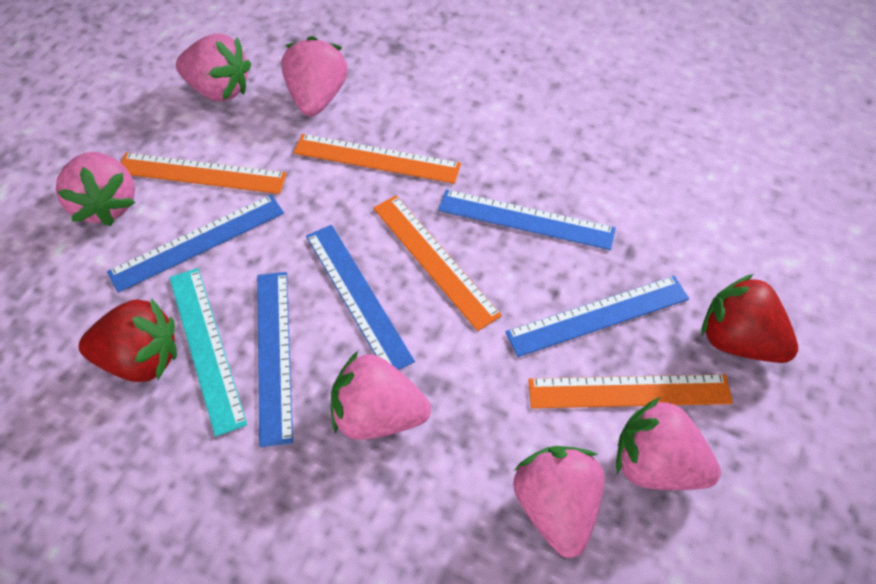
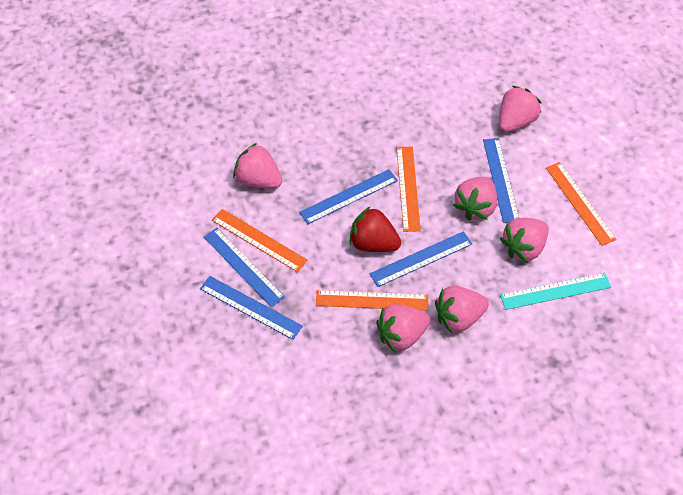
red strawberry: 2 -> 1

